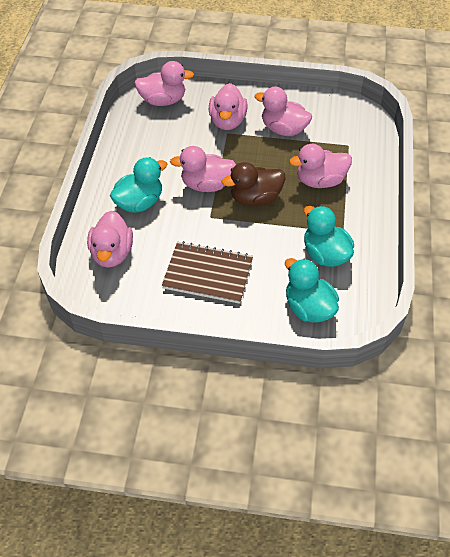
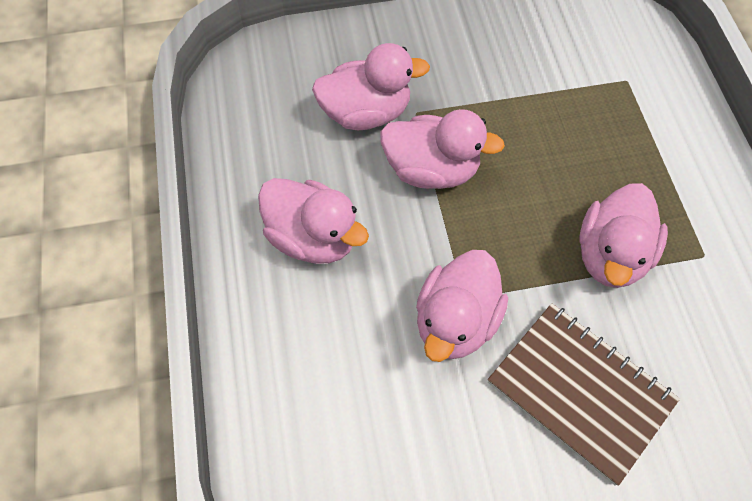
brown duck: 1 -> 0
pink duck: 6 -> 5
turquoise duck: 3 -> 0

